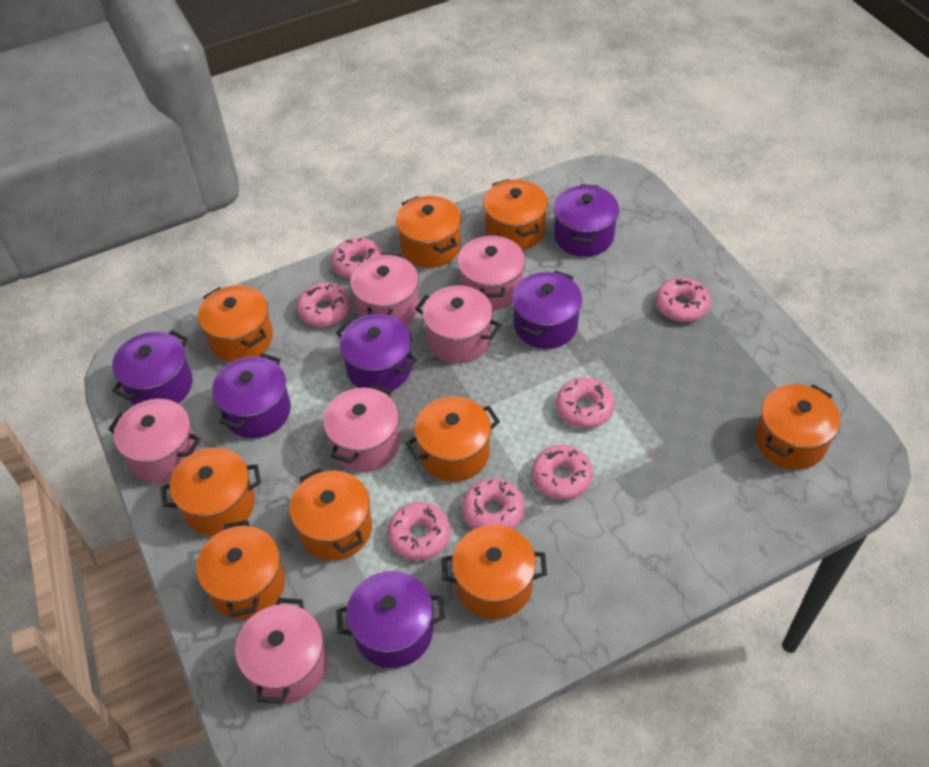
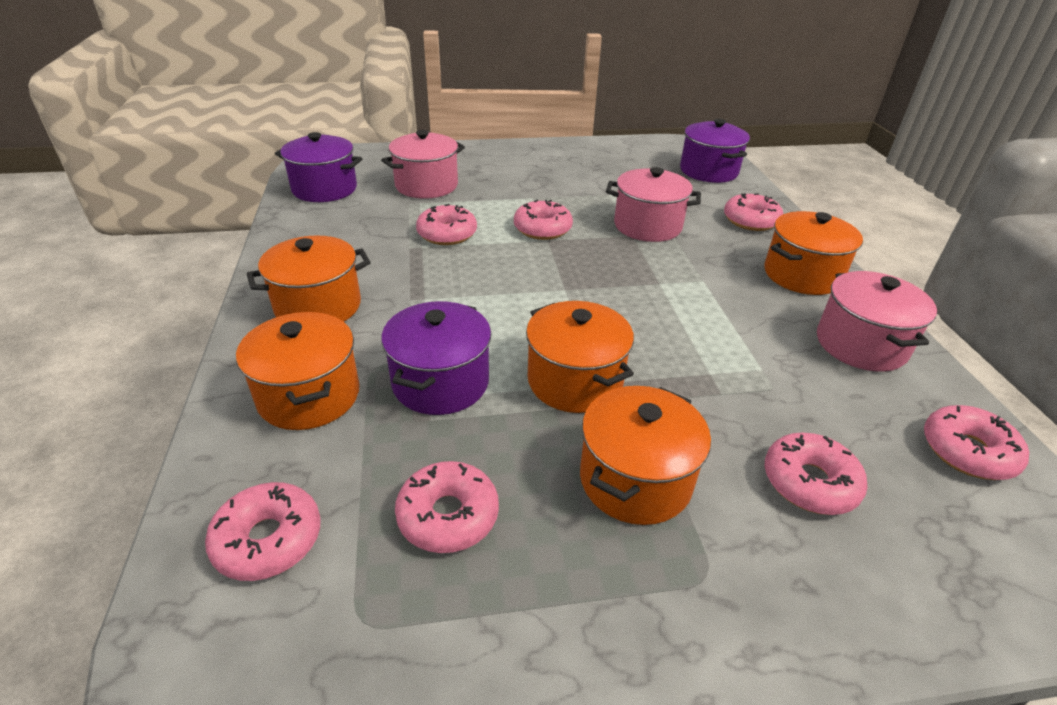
orange pot: 9 -> 5
pink pot: 6 -> 3
purple pot: 6 -> 3

